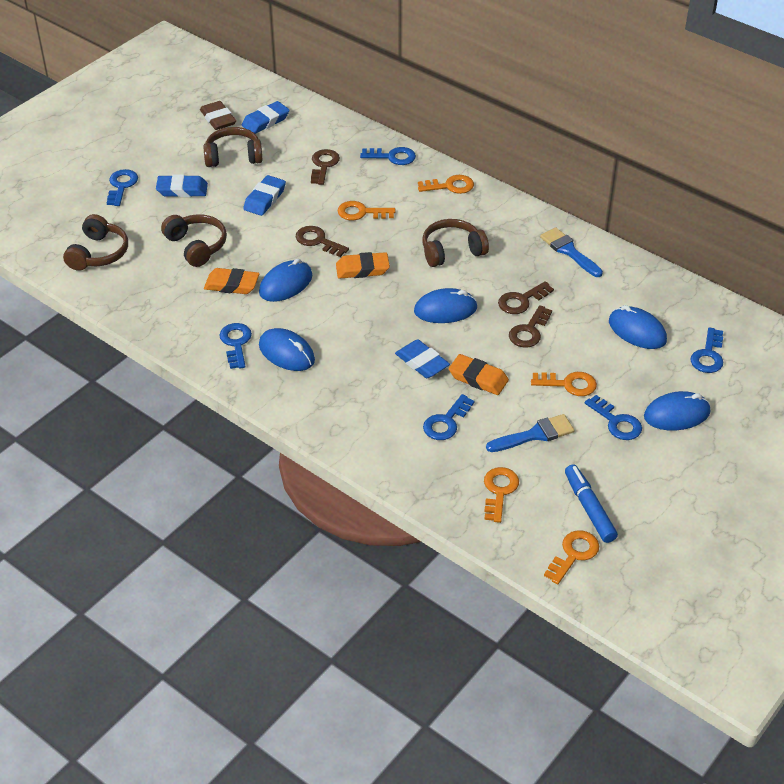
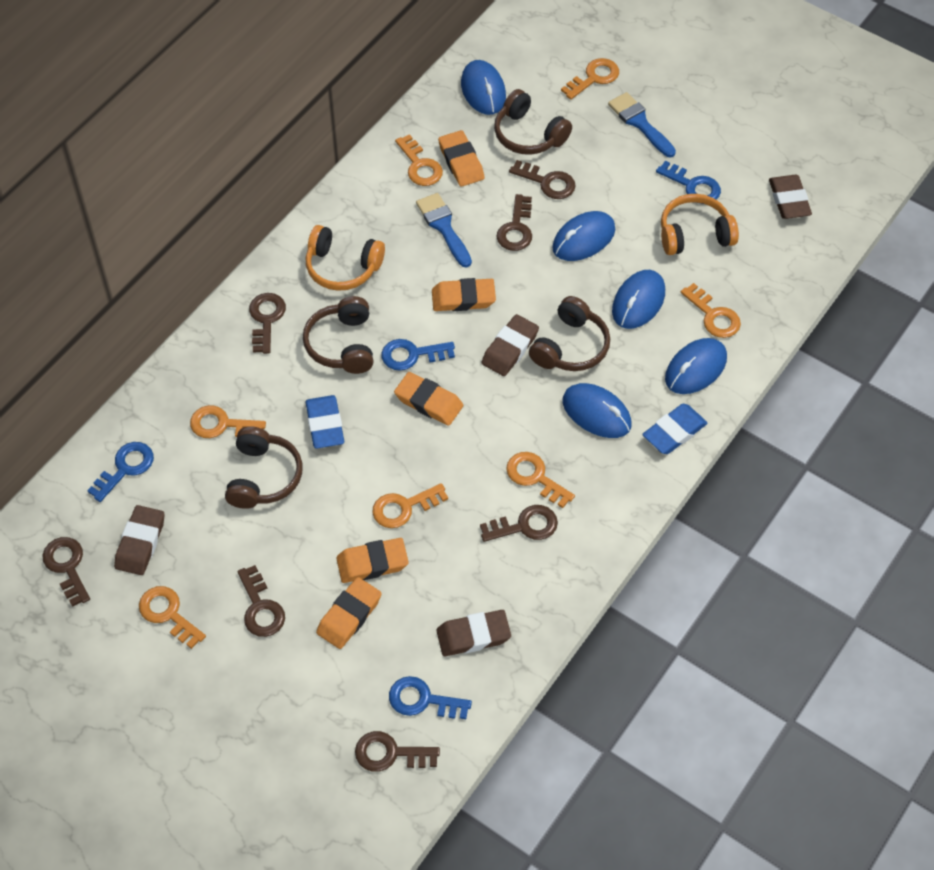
blue eraser: 4 -> 2
blue key: 6 -> 4
blue marker: 1 -> 0
brown eraser: 1 -> 4
brown key: 4 -> 7
orange eraser: 3 -> 5
orange headphones: 0 -> 2
orange key: 5 -> 7

